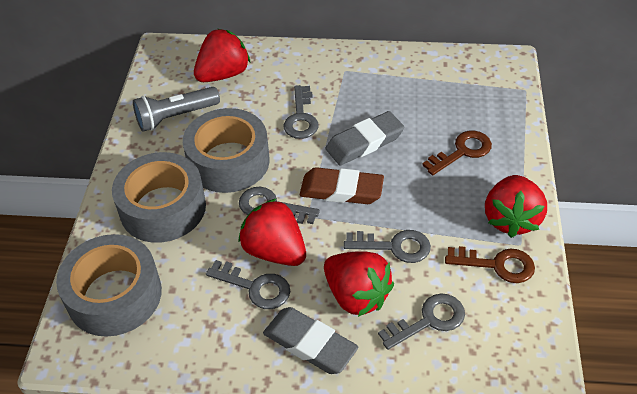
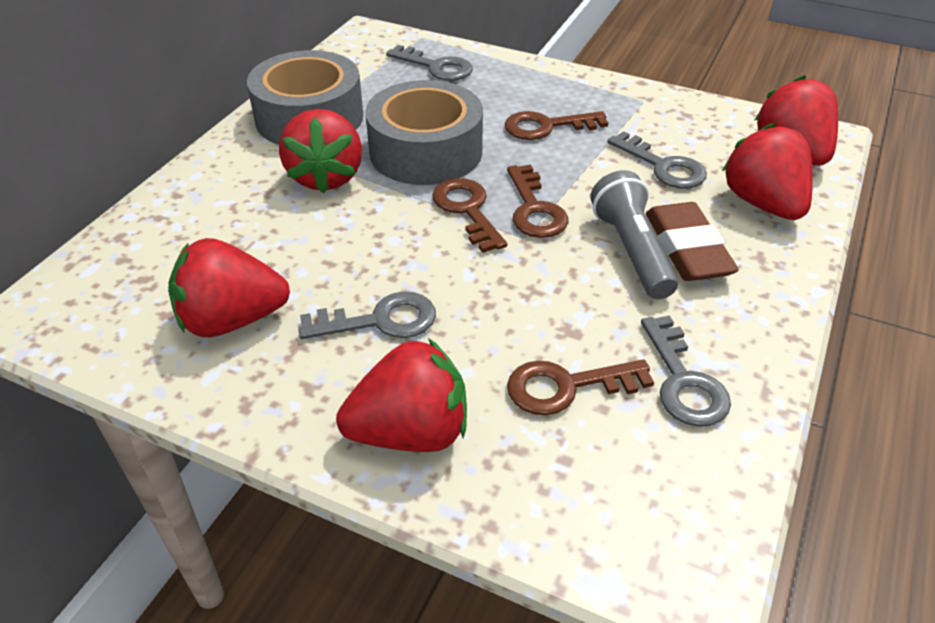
brown key: 2 -> 4
grey eraser: 2 -> 0
grey key: 5 -> 4
grey tape: 3 -> 2
red strawberry: 4 -> 5

